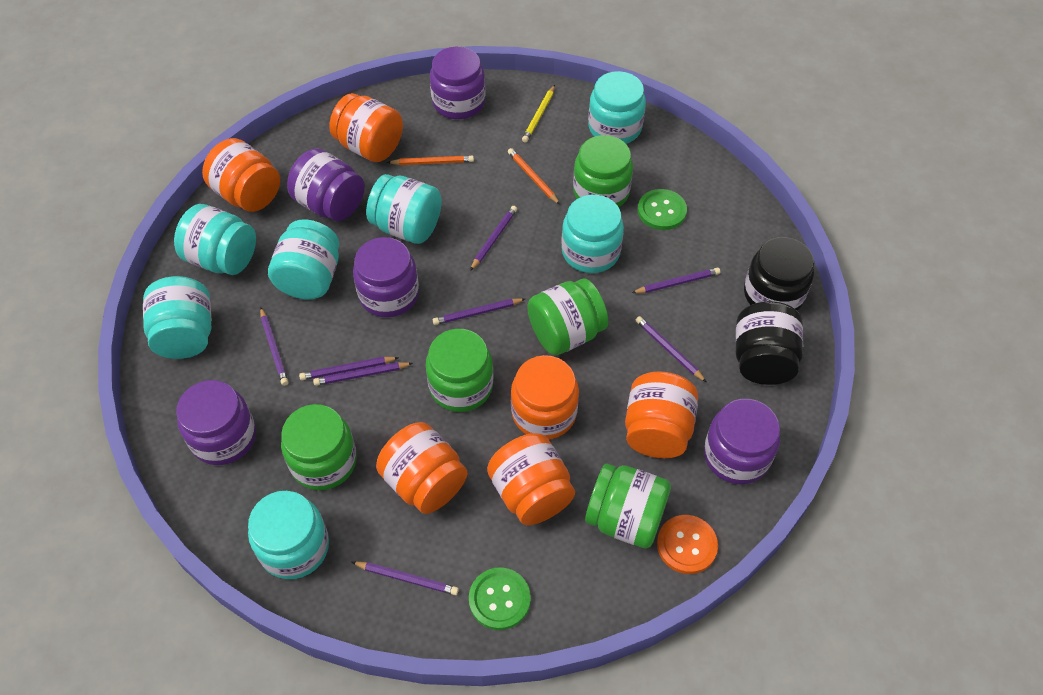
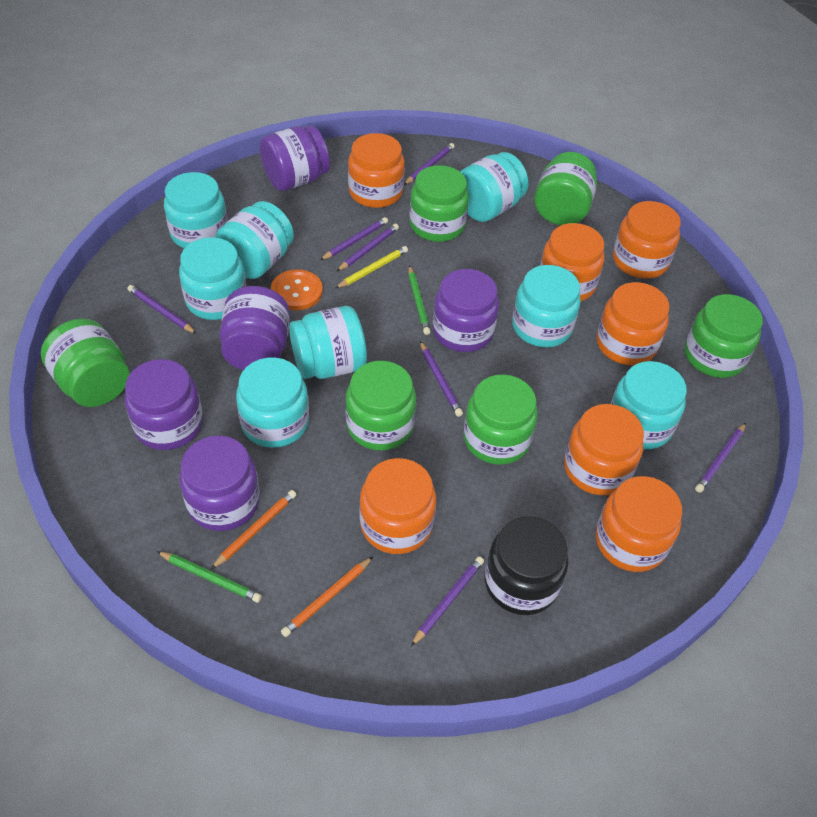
black jar: 2 -> 1
green button: 2 -> 0
green jar: 5 -> 6
green pencil: 0 -> 2
orange jar: 6 -> 7
purple pencil: 8 -> 7
turquoise jar: 7 -> 8

